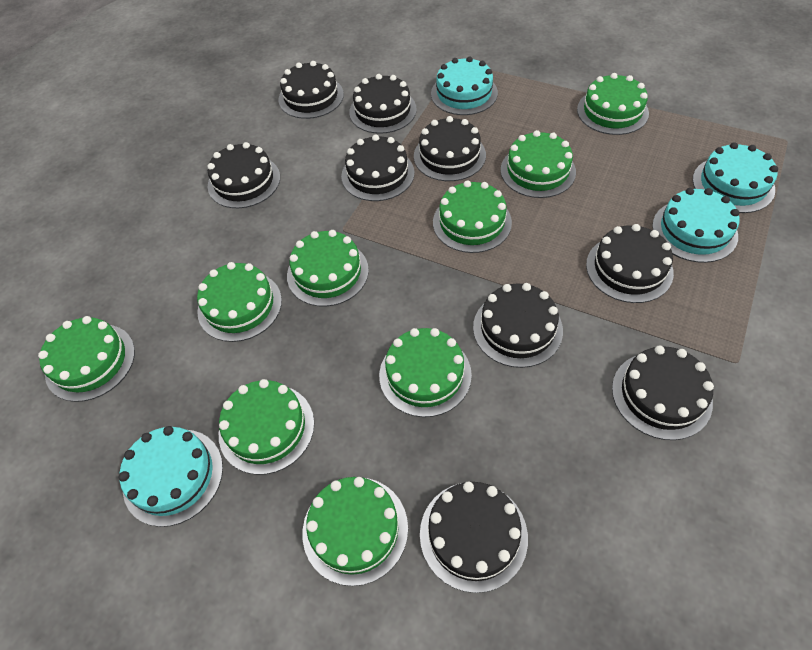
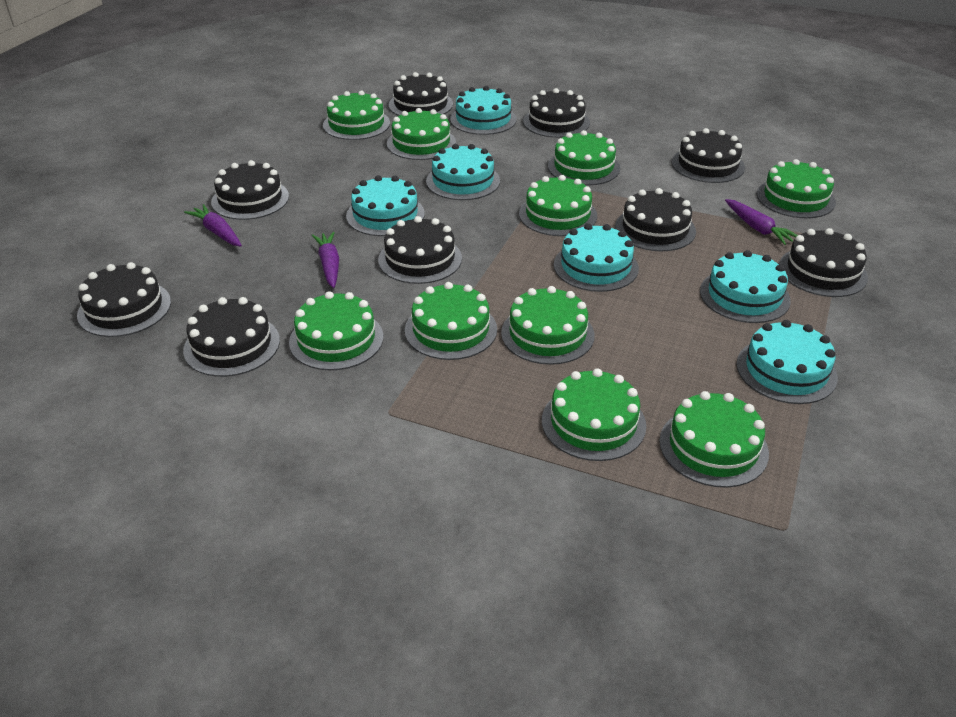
green cake: 9 -> 10
purple carrot: 0 -> 3
turquoise cake: 4 -> 6

